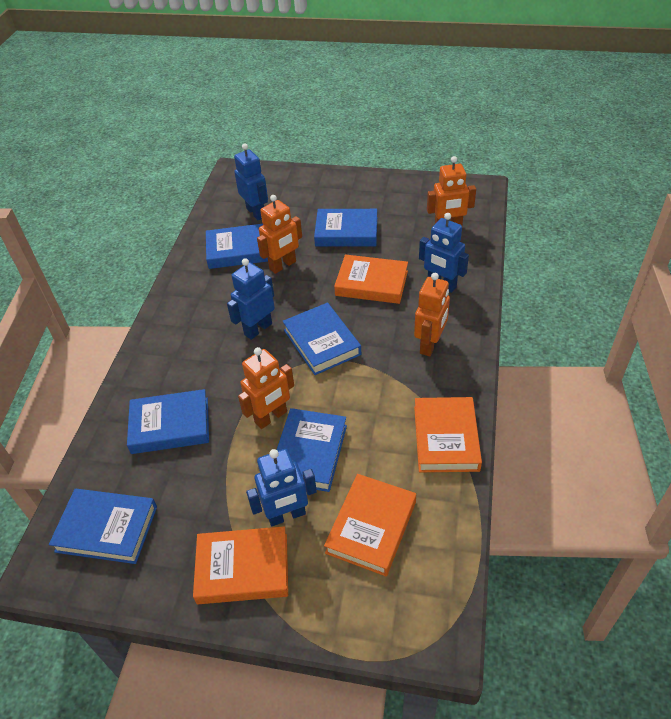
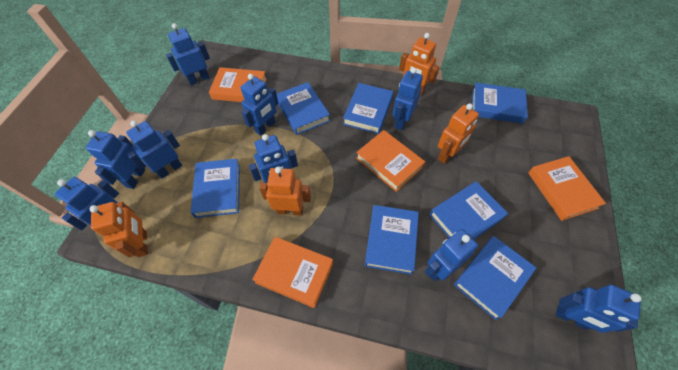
blue book: 6 -> 7
blue robot: 4 -> 9

